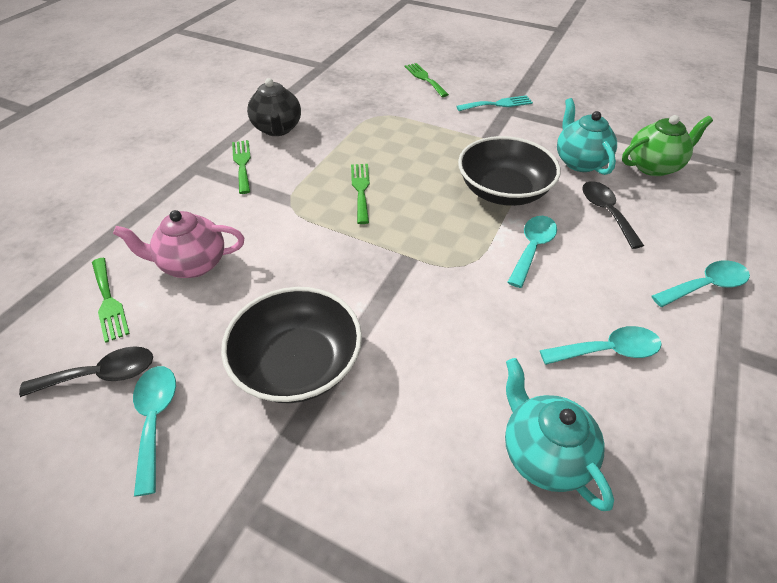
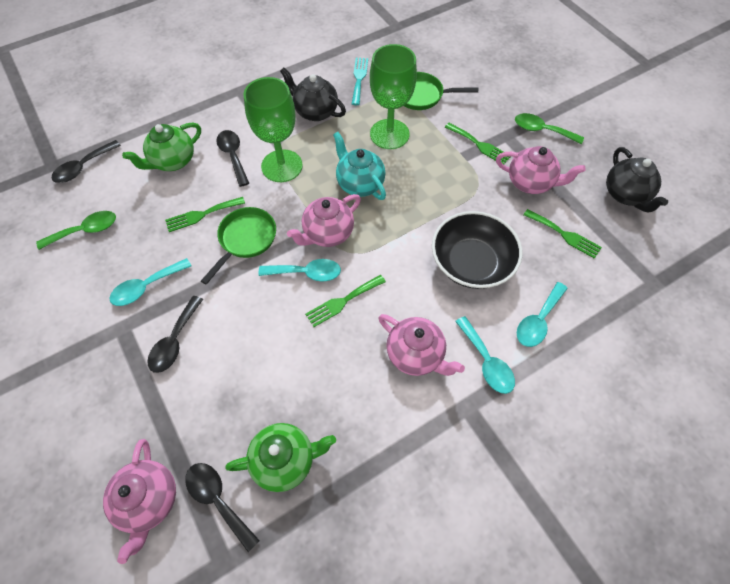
black bowl: 2 -> 1
black spoon: 2 -> 4
black teapot: 1 -> 2
green goblet: 0 -> 2
green pan: 0 -> 2
green spoon: 0 -> 2
green teapot: 1 -> 2
pink teapot: 1 -> 4
turquoise teapot: 2 -> 1

